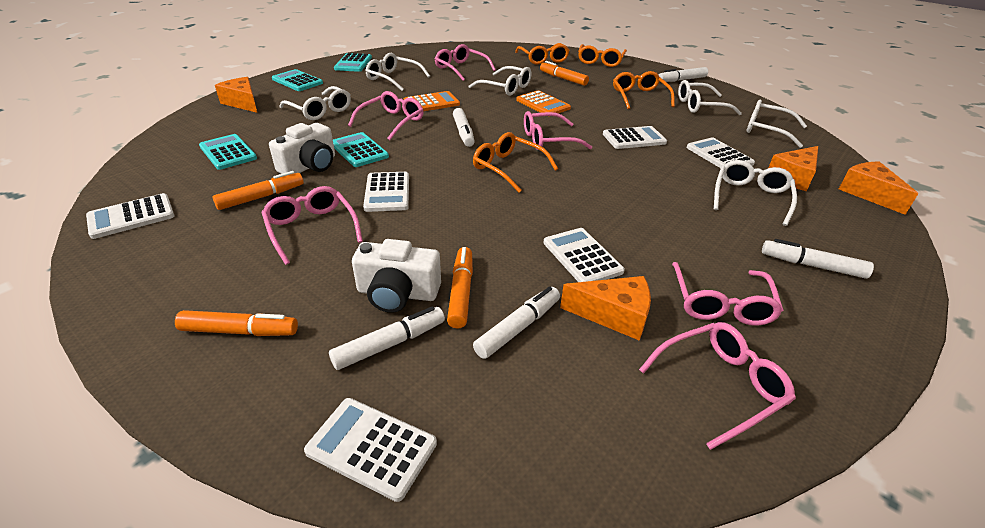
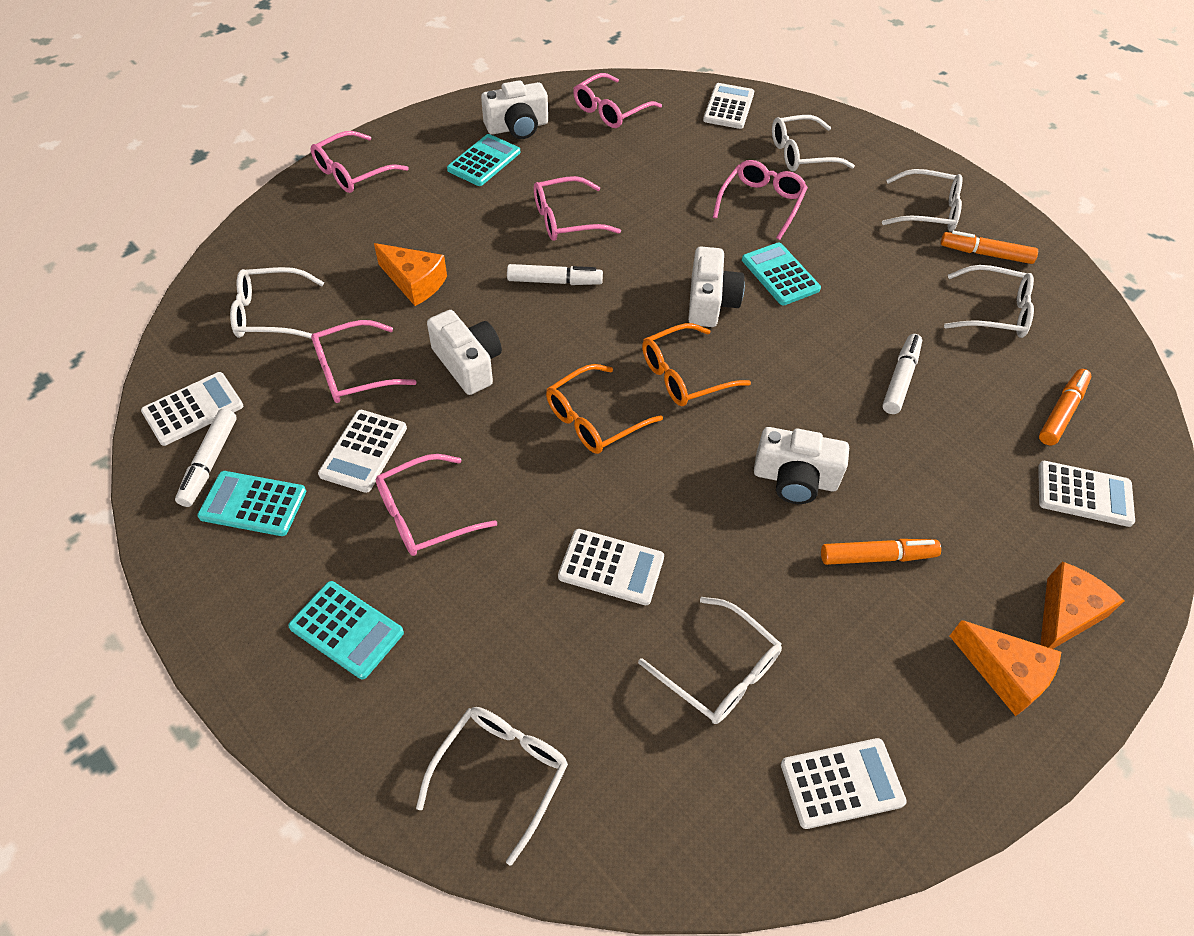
orange calculator: 2 -> 0
orange cheese: 4 -> 3
orange glasses: 4 -> 2
orange marker: 4 -> 3
white camera: 2 -> 4
white marker: 5 -> 3

